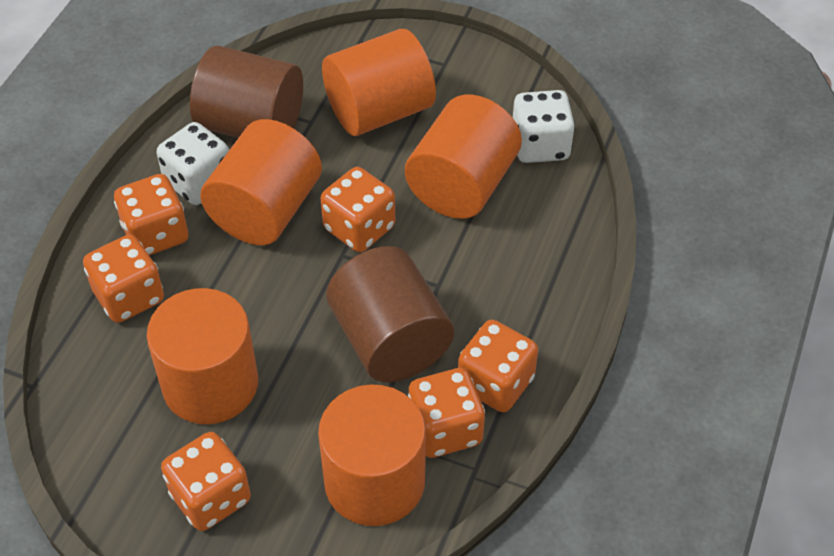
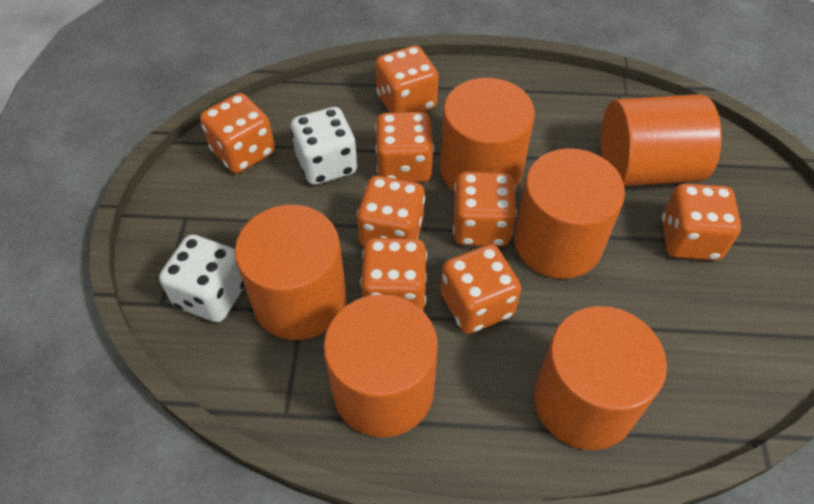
brown cylinder: 2 -> 0
orange cylinder: 5 -> 6
orange dice: 6 -> 8

